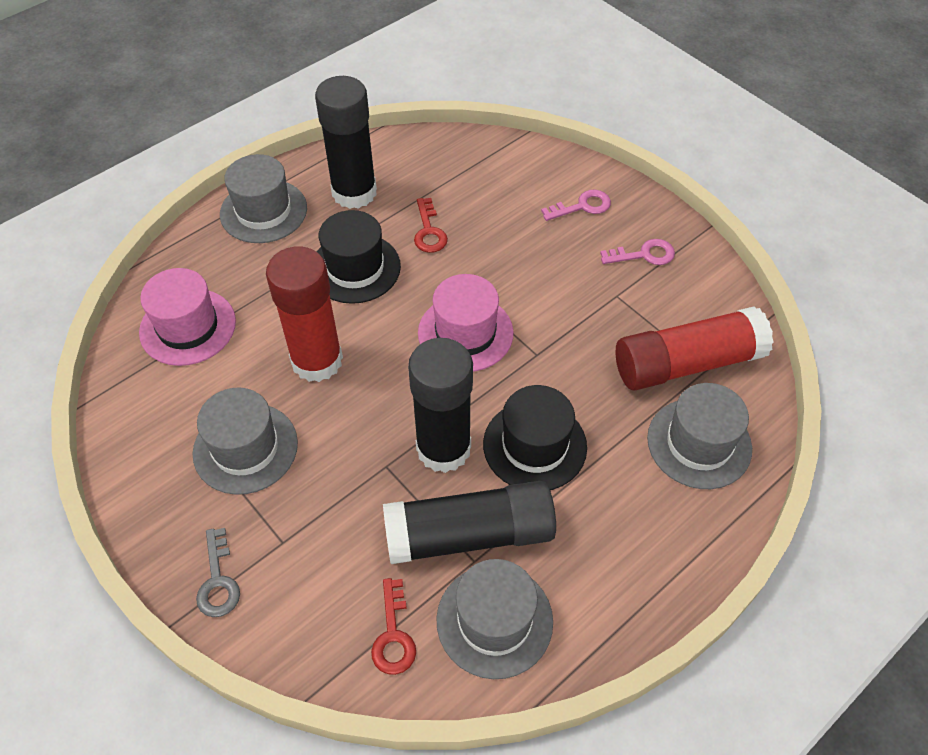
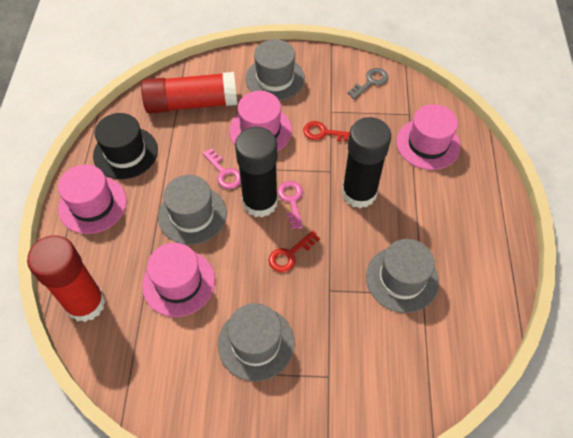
black glue stick: 3 -> 2
black hat: 2 -> 1
pink hat: 2 -> 4

